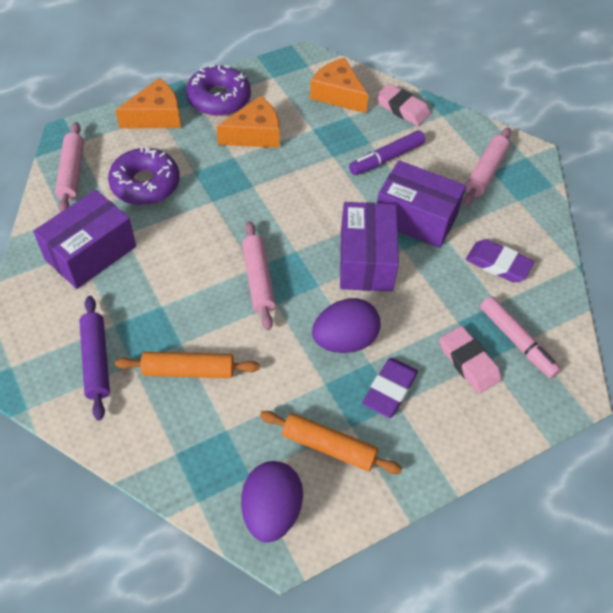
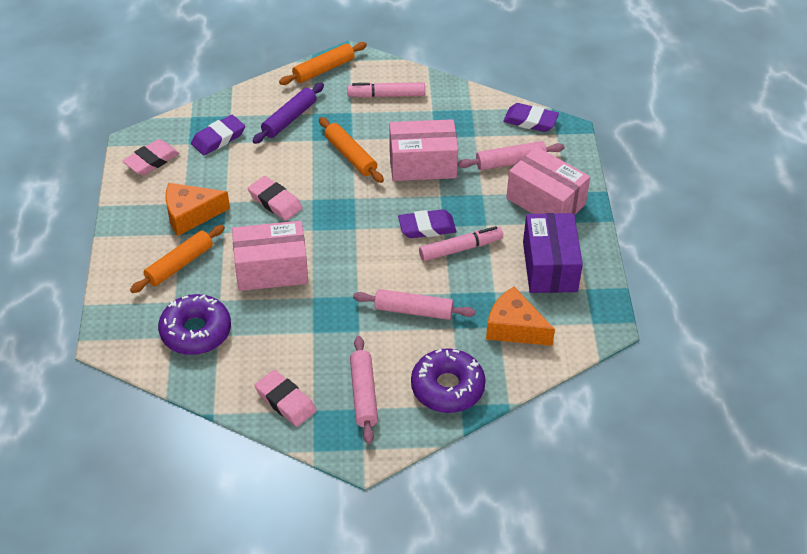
orange cheese: 3 -> 2
orange rolling pin: 2 -> 3
pink box: 0 -> 3
pink eraser: 2 -> 3
pink marker: 1 -> 2
purple box: 3 -> 1
purple egg: 2 -> 0
purple eraser: 2 -> 3
purple marker: 1 -> 0

